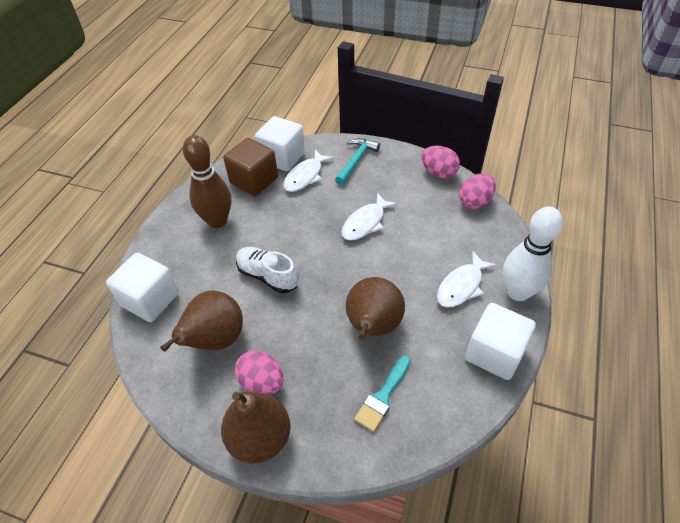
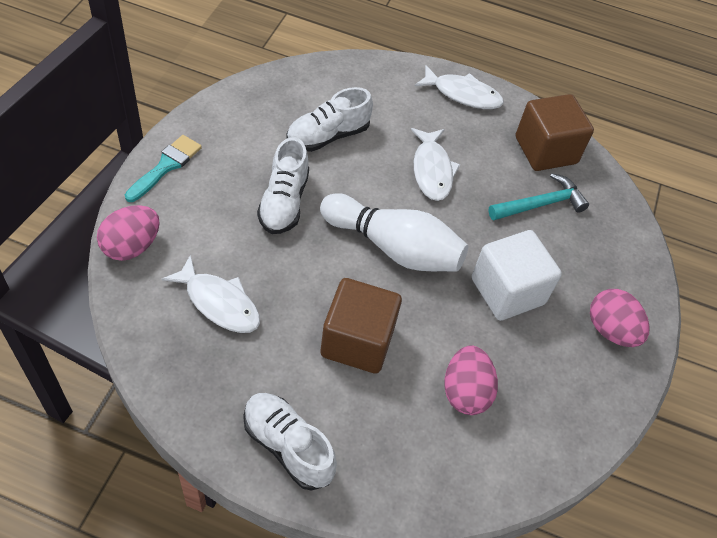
brown bowling pin: 1 -> 0
brown cube: 1 -> 2
brown pear: 3 -> 0
white cube: 3 -> 1
white shoe: 1 -> 3

